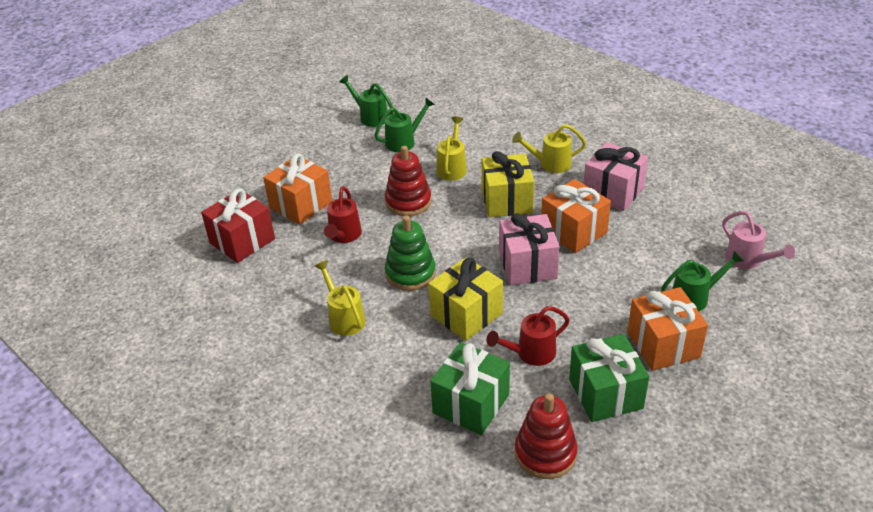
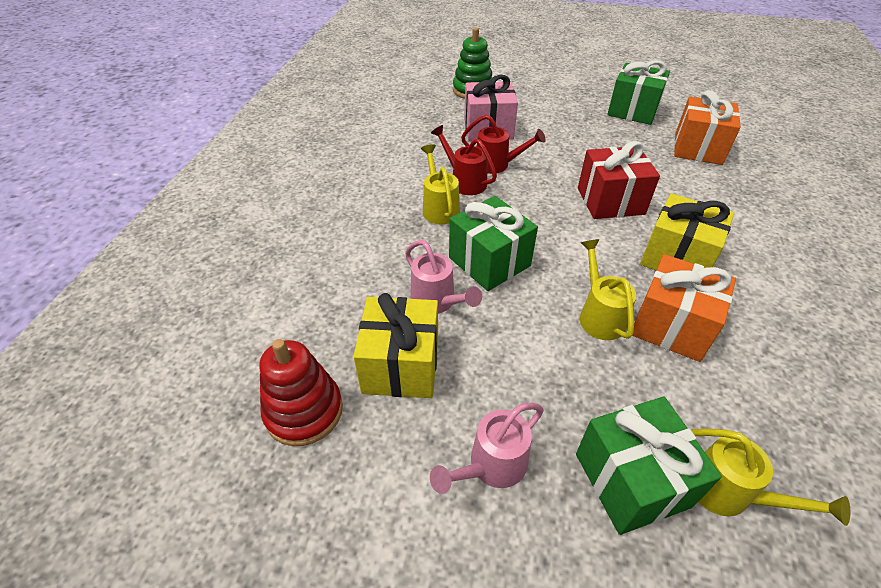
green gift: 2 -> 3
green watering can: 3 -> 0
orange gift: 3 -> 2
pink gift: 2 -> 1
pink watering can: 1 -> 2
red stacking toy: 2 -> 1

